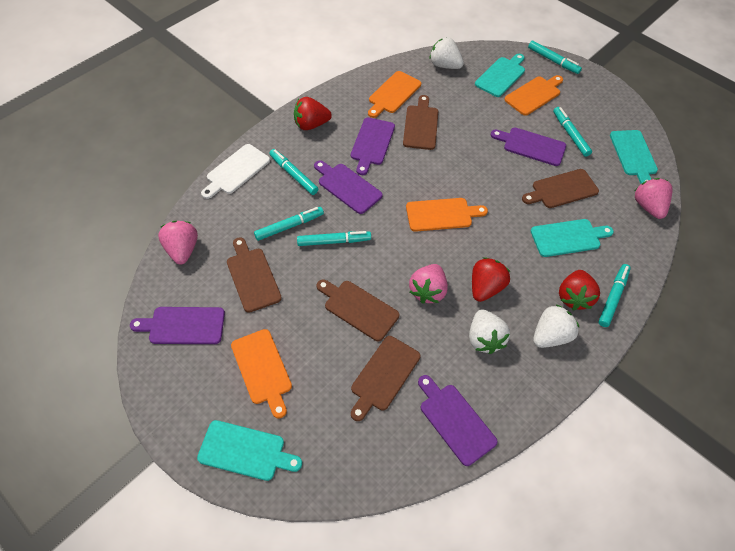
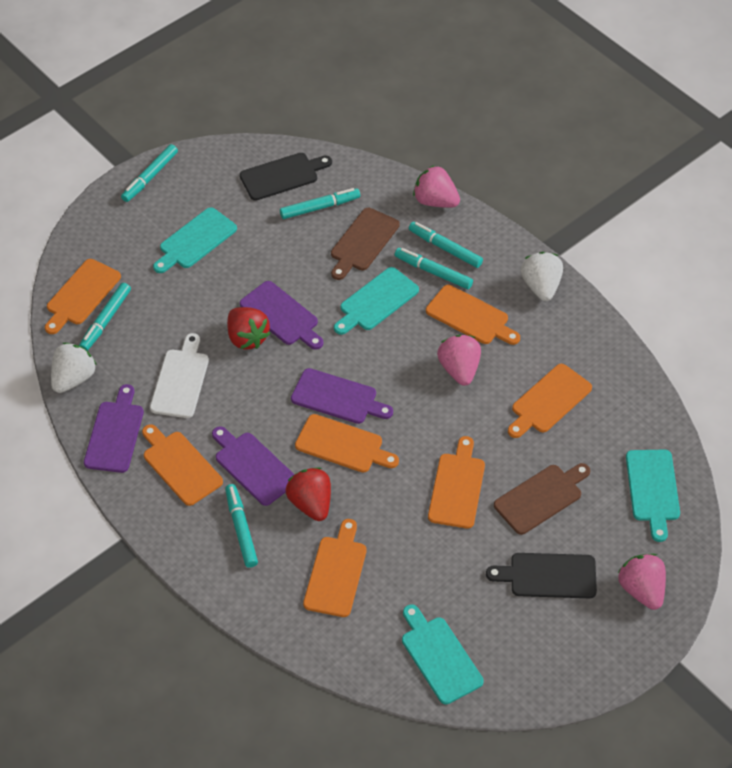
black cutting board: 0 -> 2
brown cutting board: 5 -> 2
orange cutting board: 4 -> 7
purple cutting board: 5 -> 4
red strawberry: 3 -> 2
white strawberry: 3 -> 2

